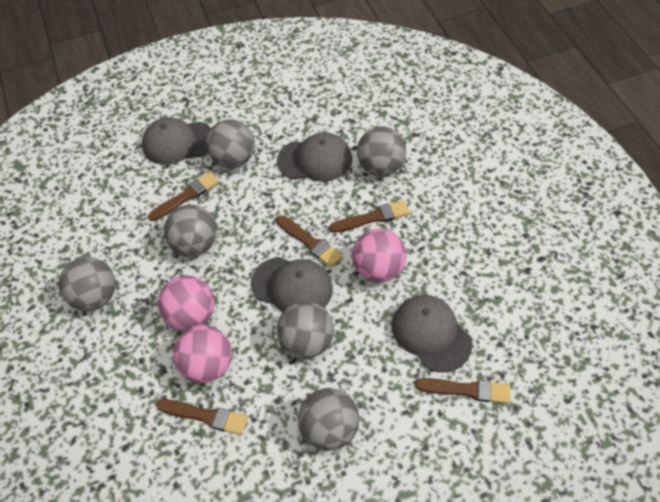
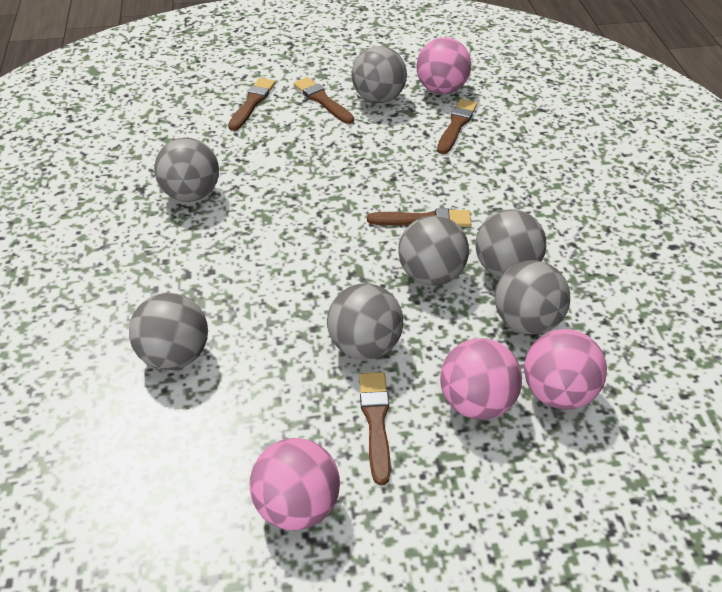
grey ball: 6 -> 7
grey cap: 4 -> 0
pink ball: 3 -> 4

